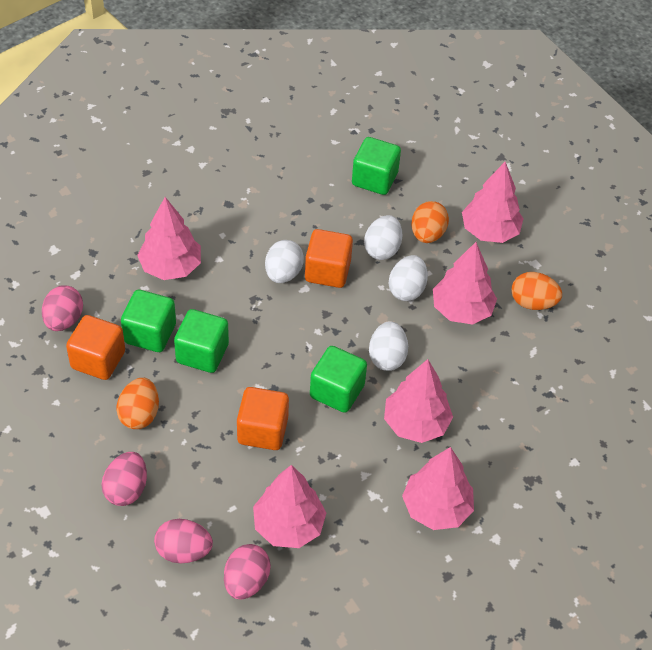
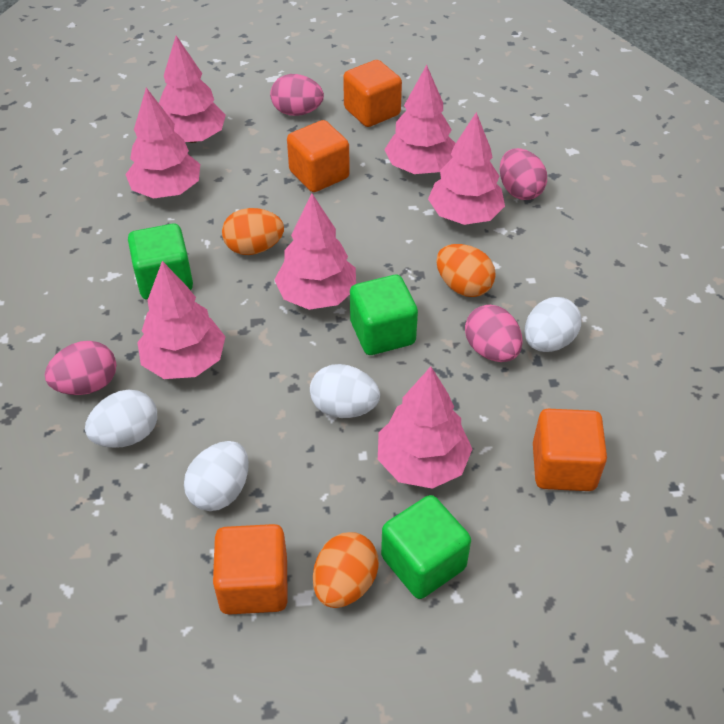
green cube: 4 -> 3
orange cube: 3 -> 4
pink tree: 6 -> 7

